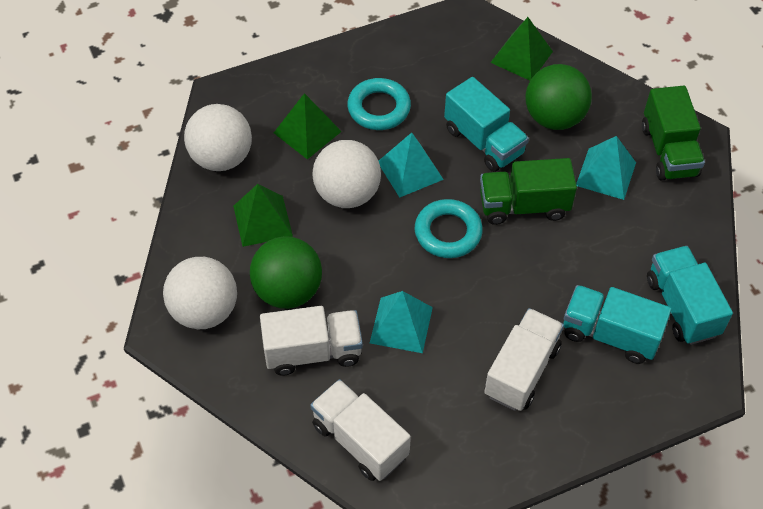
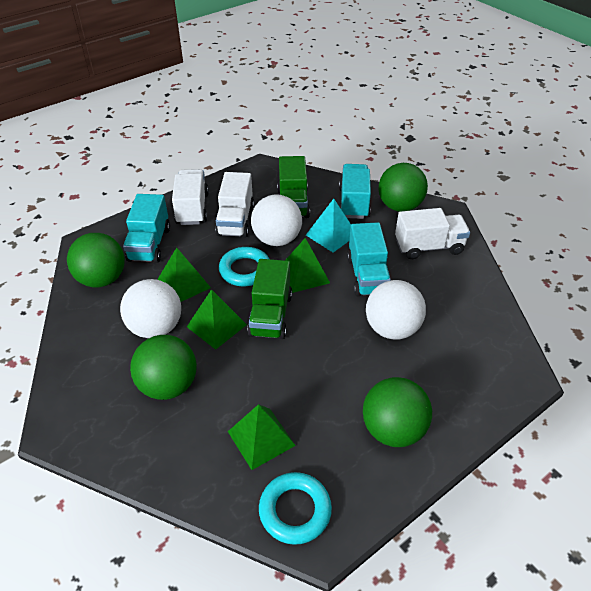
green ball: 2 -> 4
green pyramid: 3 -> 4
turquoise pyramid: 3 -> 1

